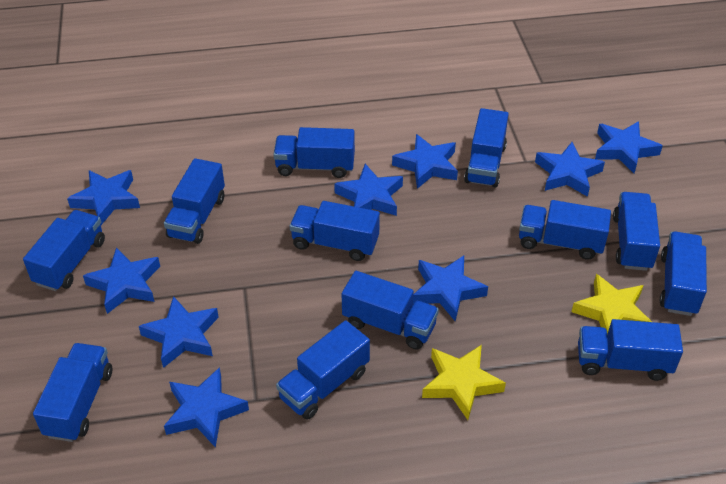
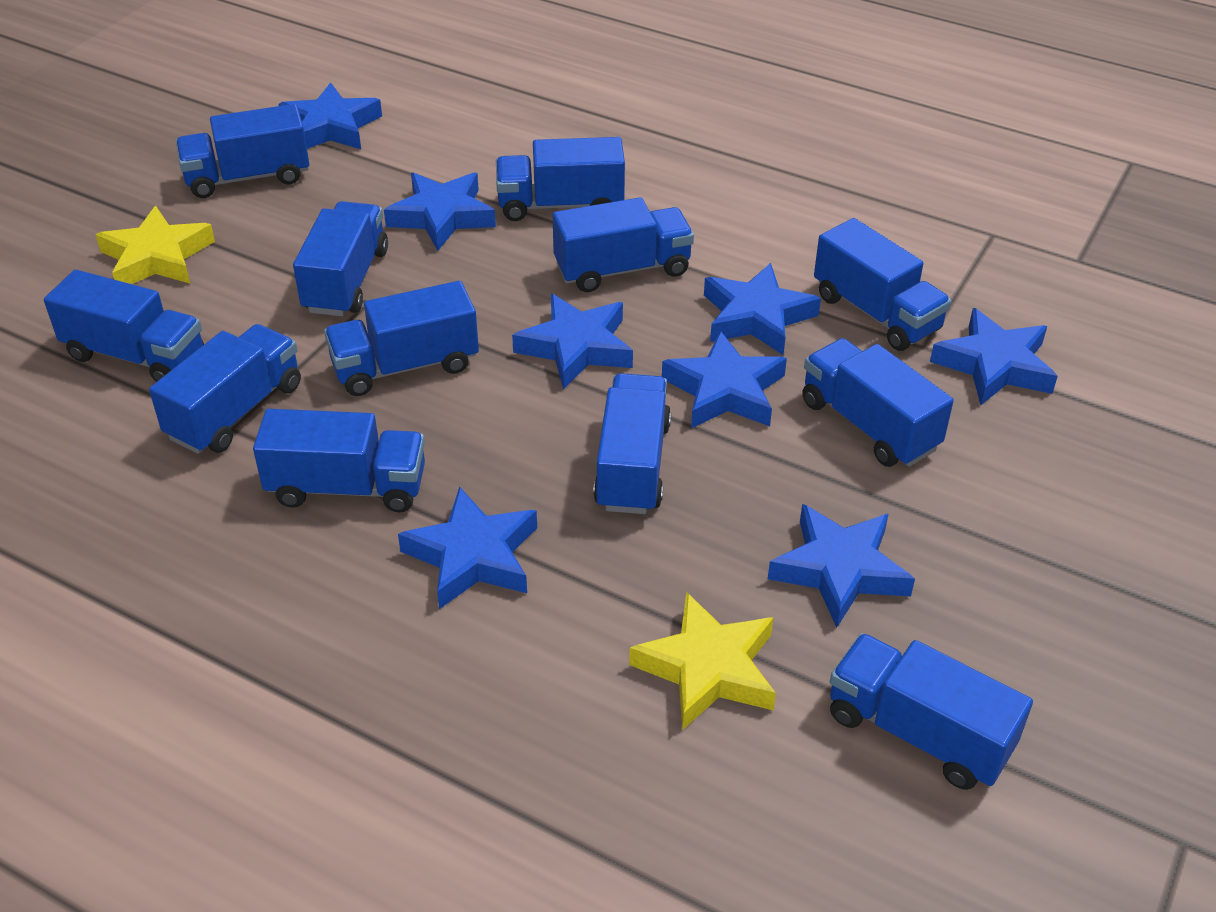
blue star: 9 -> 8

